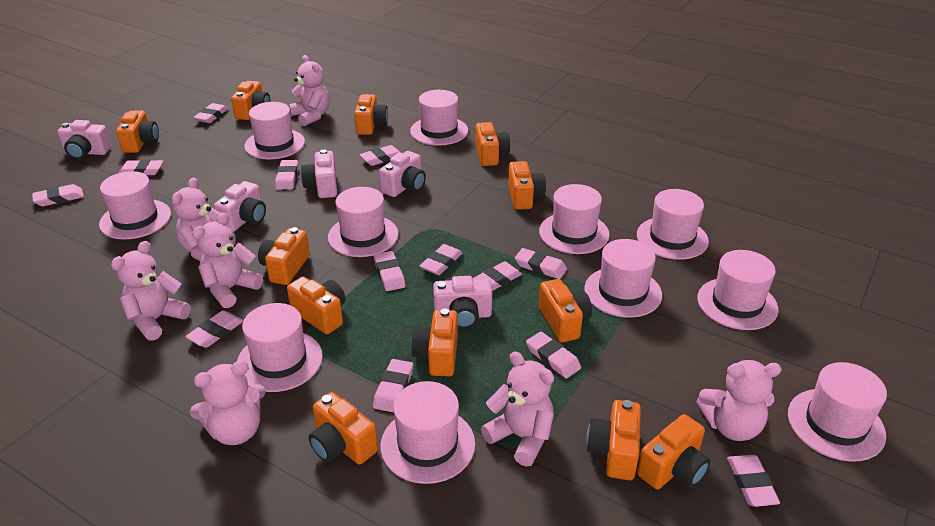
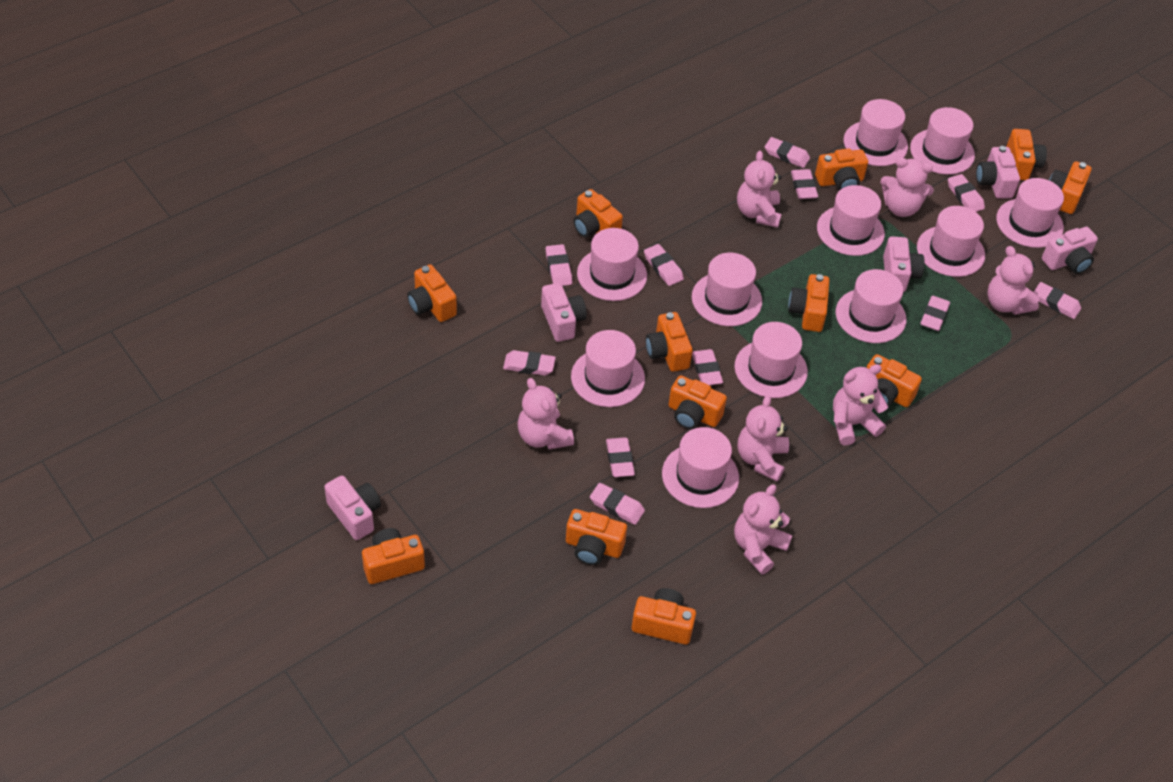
pink eraser: 13 -> 11

